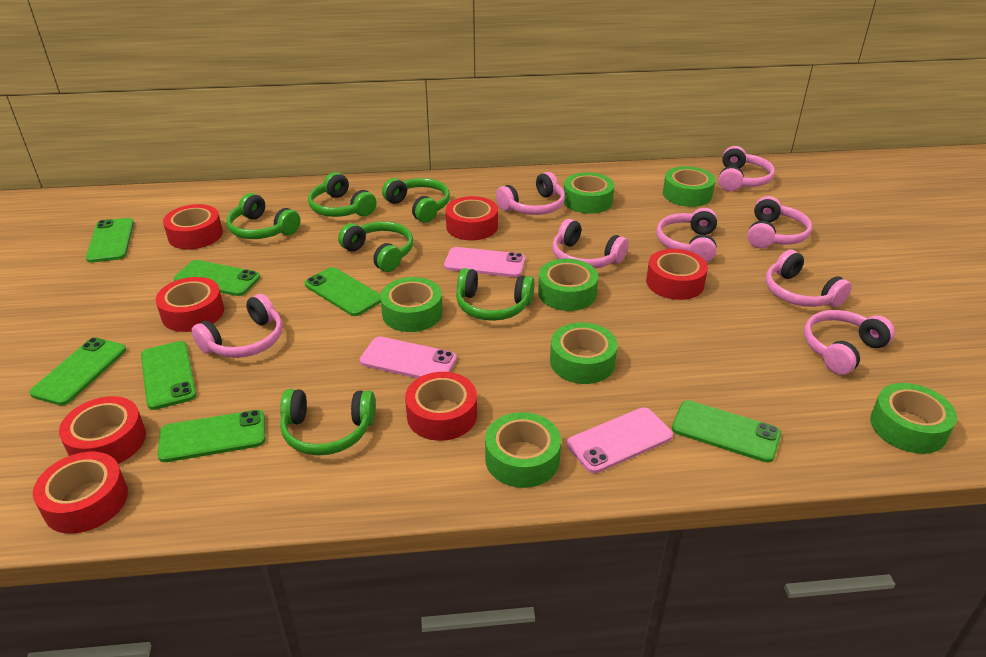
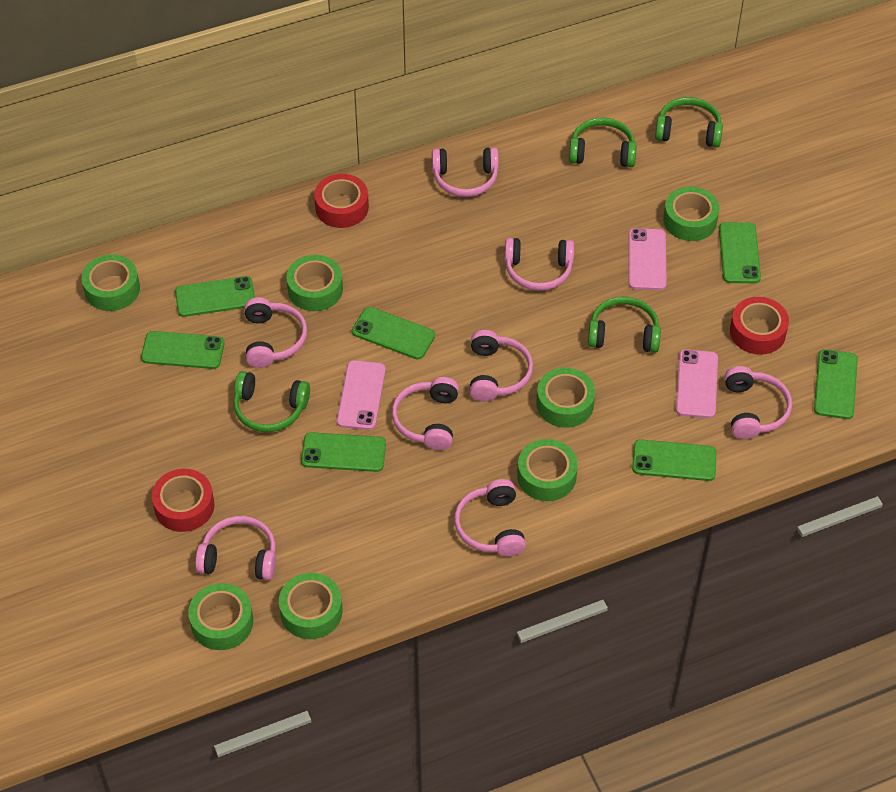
green headphones: 6 -> 4
red tape: 7 -> 3

